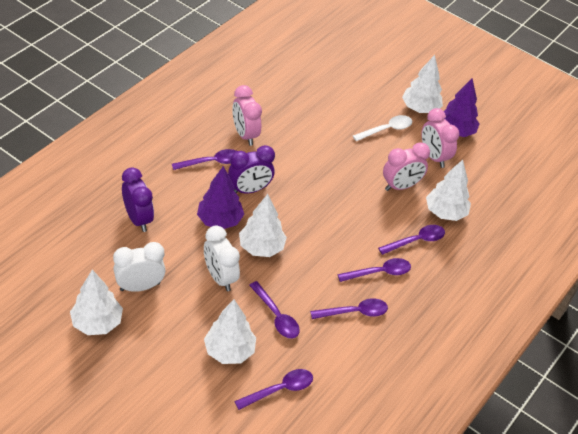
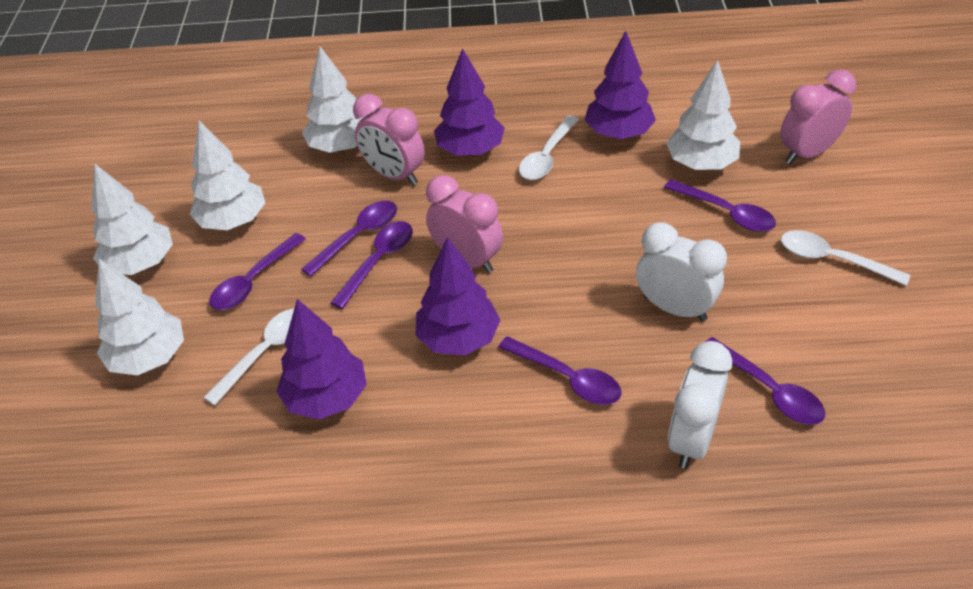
purple clock: 2 -> 0
purple tree: 2 -> 4
white spoon: 1 -> 3

